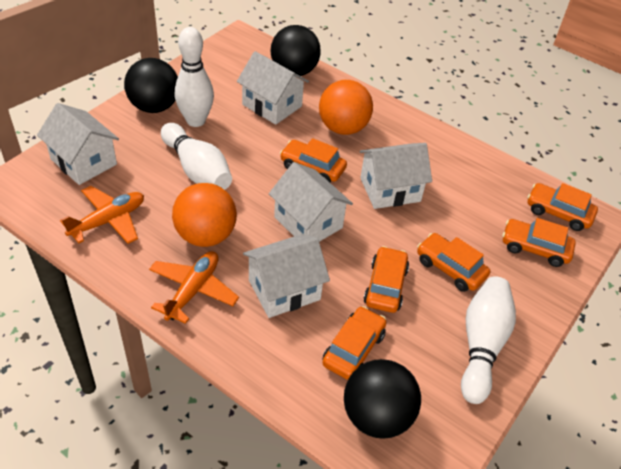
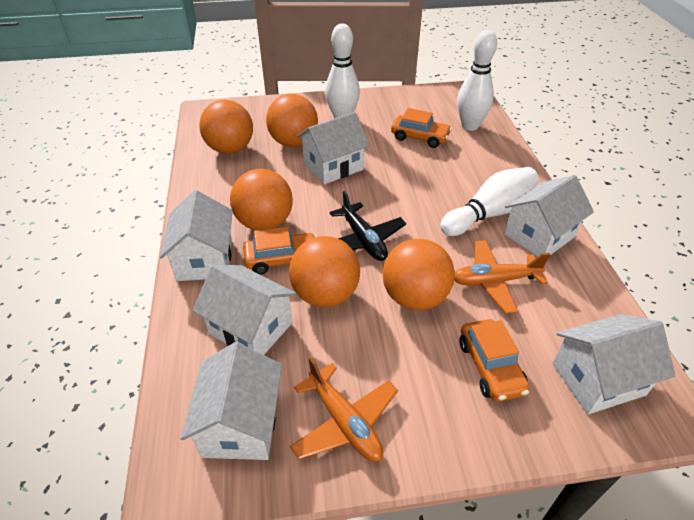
black ball: 3 -> 0
black plane: 0 -> 1
orange ball: 2 -> 5
orange car: 6 -> 3
white house: 5 -> 6

